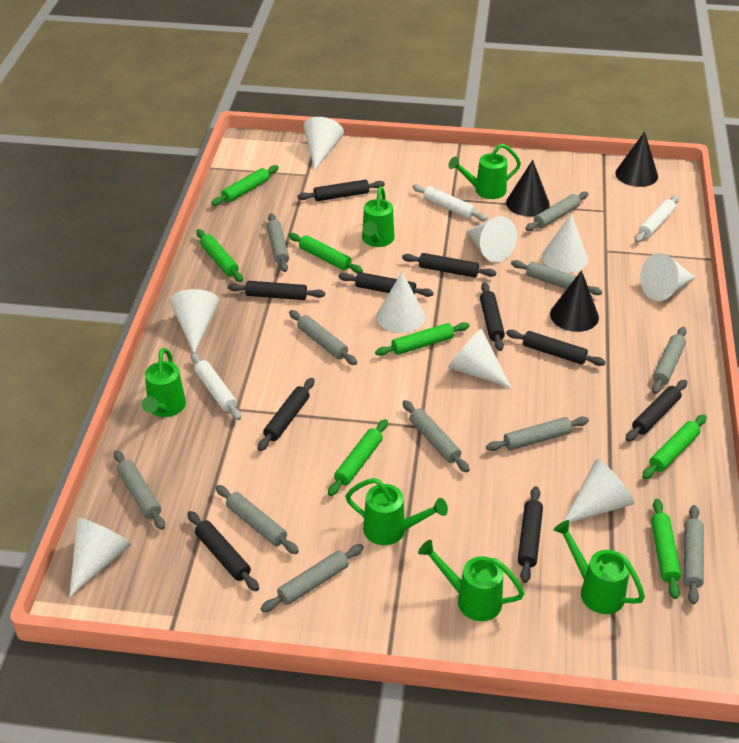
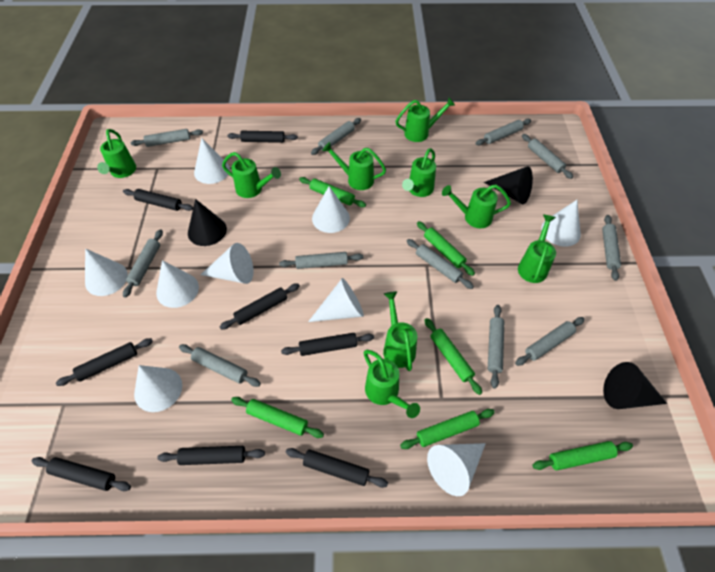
black rolling pin: 10 -> 8
green rolling pin: 7 -> 6
green watering can: 6 -> 9
white rolling pin: 3 -> 0

